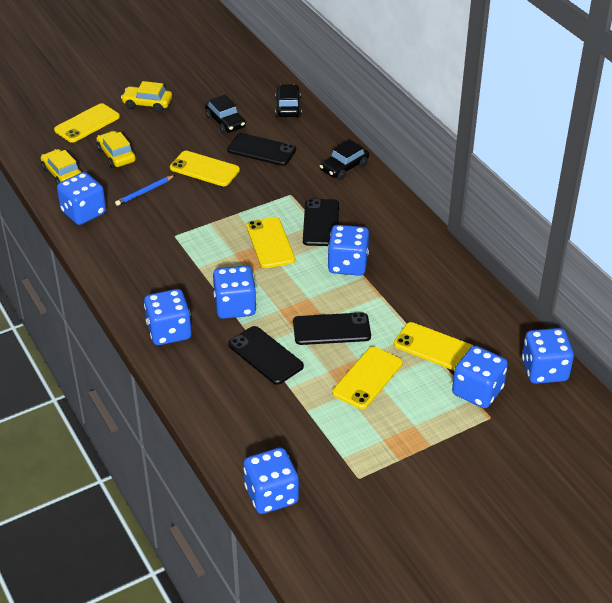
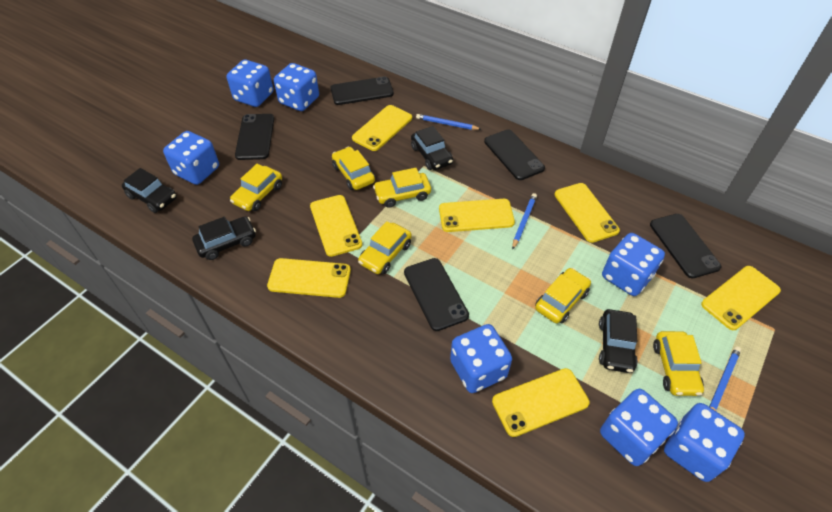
black car: 3 -> 4
black phone: 4 -> 5
blue pencil: 1 -> 3
yellow car: 3 -> 6
yellow phone: 5 -> 7

